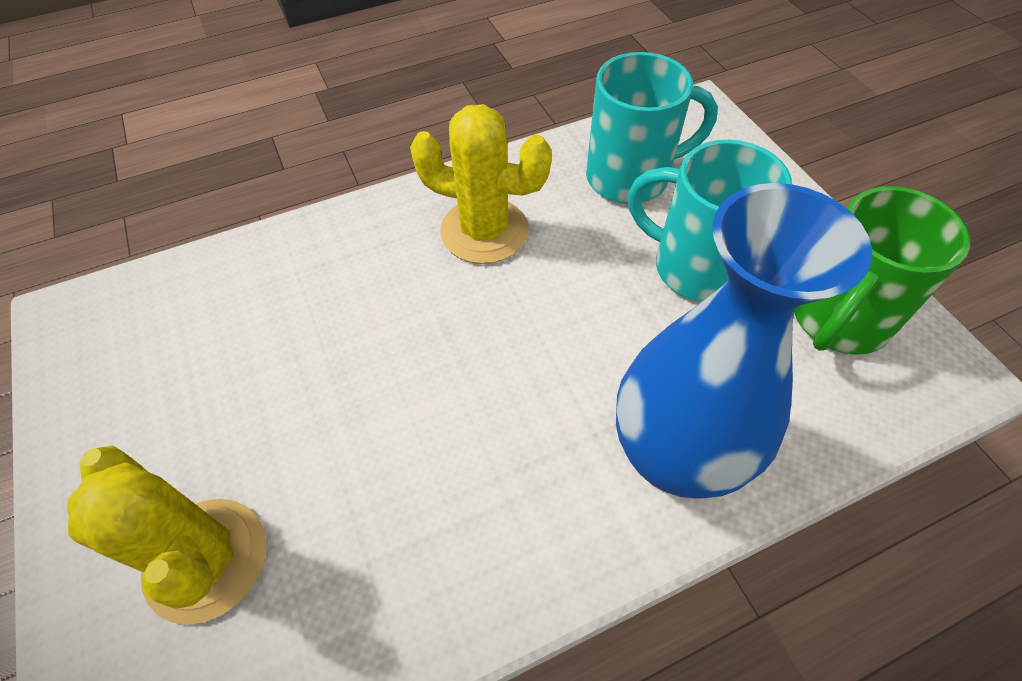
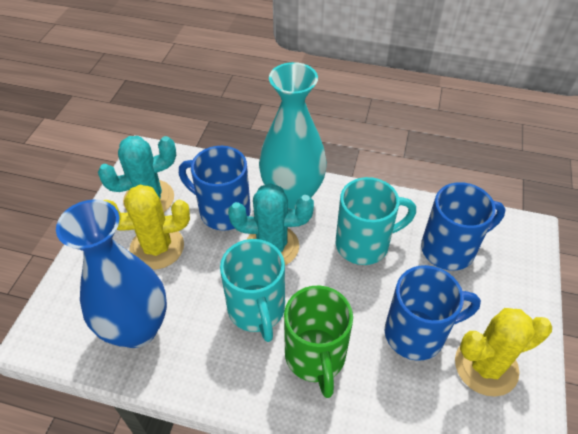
blue mug: 0 -> 3
turquoise cactus: 0 -> 2
turquoise vase: 0 -> 1

